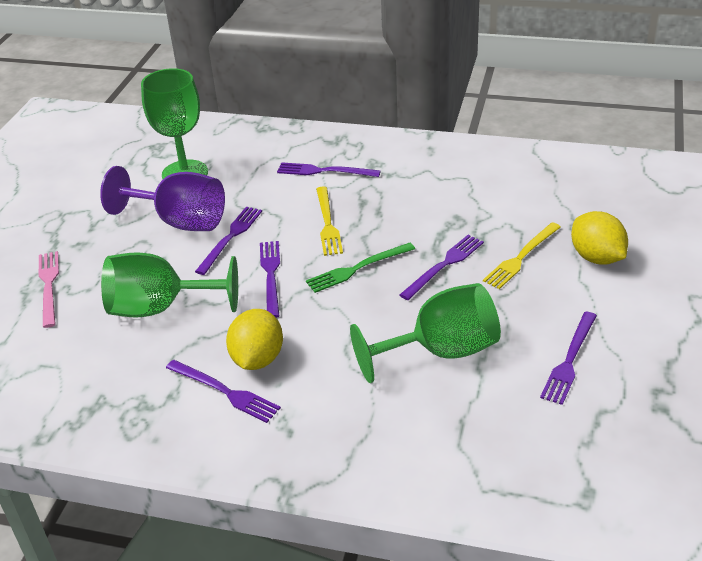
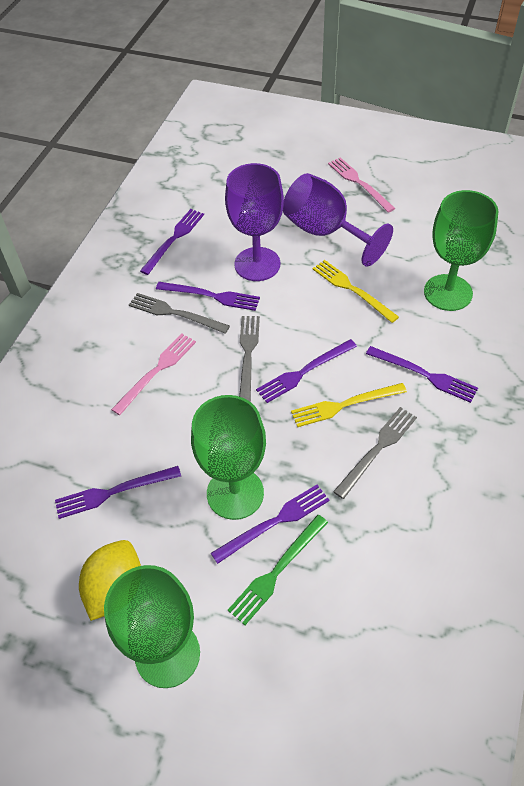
grey fork: 0 -> 3
pink fork: 1 -> 2
purple goblet: 1 -> 2
yellow lemon: 2 -> 1

